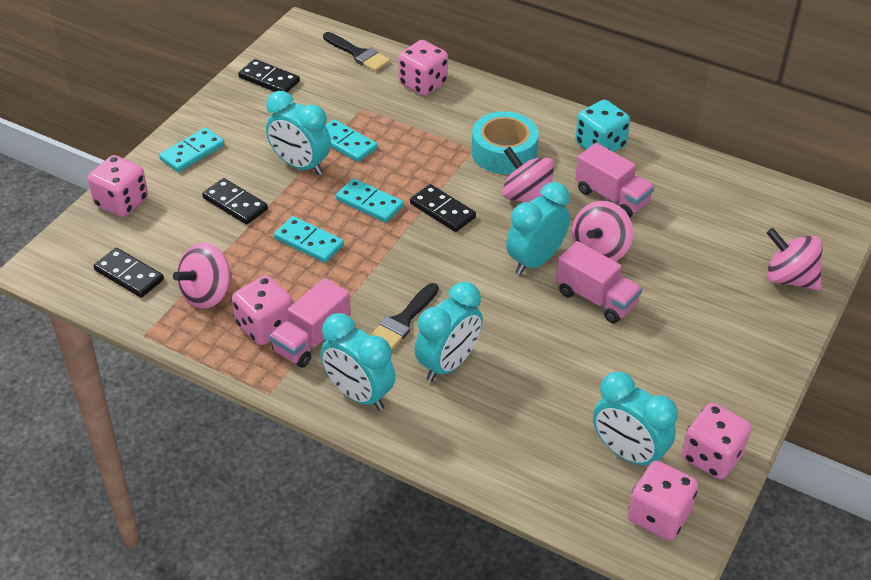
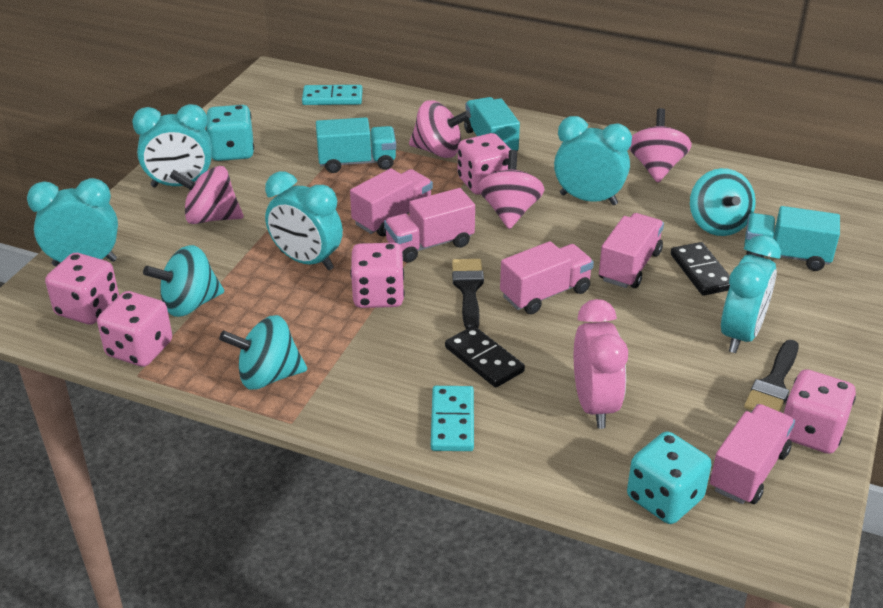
black domino: 4 -> 2
pink clock: 0 -> 1
pink truck: 3 -> 5
turquoise dice: 1 -> 2
turquoise domino: 4 -> 2
turquoise spinning top: 0 -> 3
turquoise tape: 1 -> 0
turquoise truck: 0 -> 3

